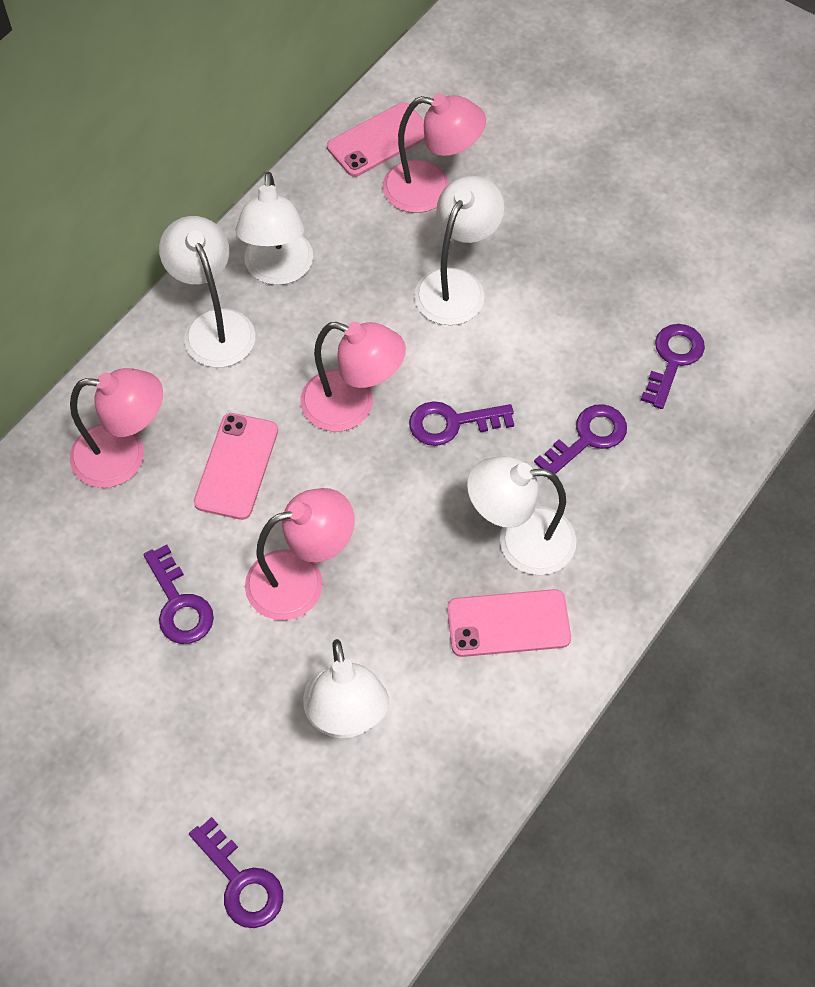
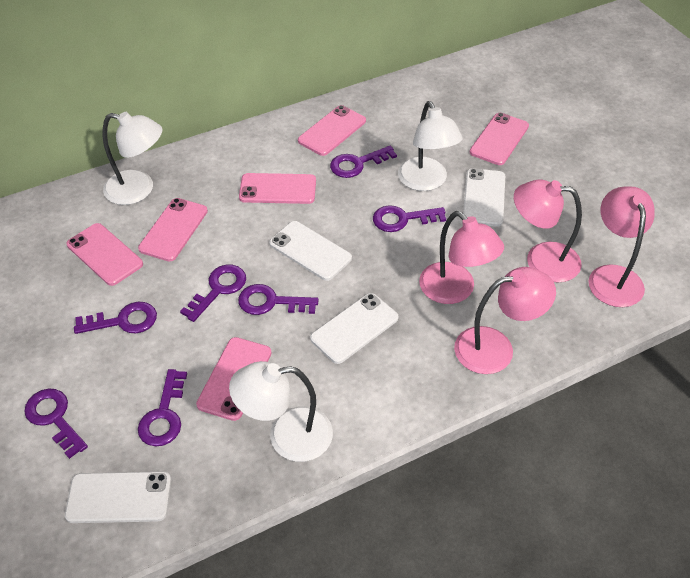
pink phone: 3 -> 6
purple key: 5 -> 7
white lamp: 5 -> 3
white phone: 0 -> 4

